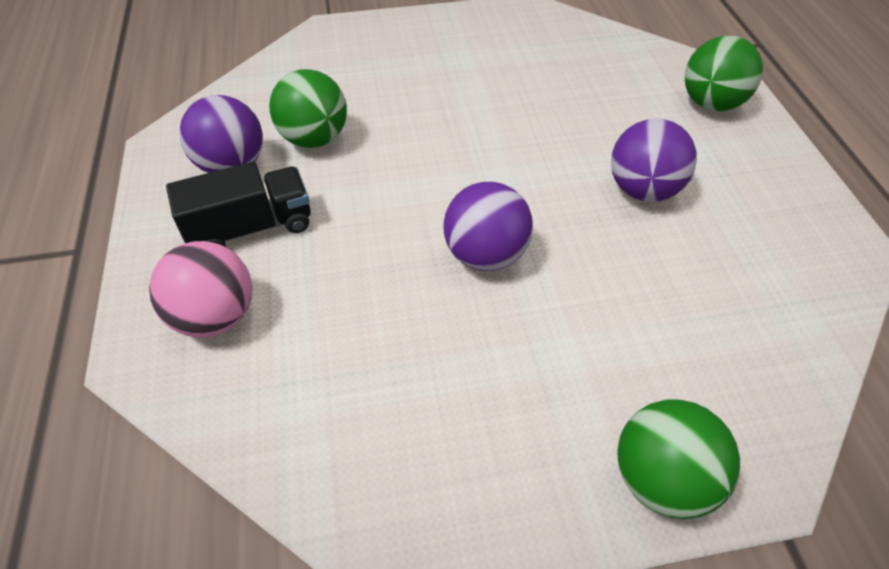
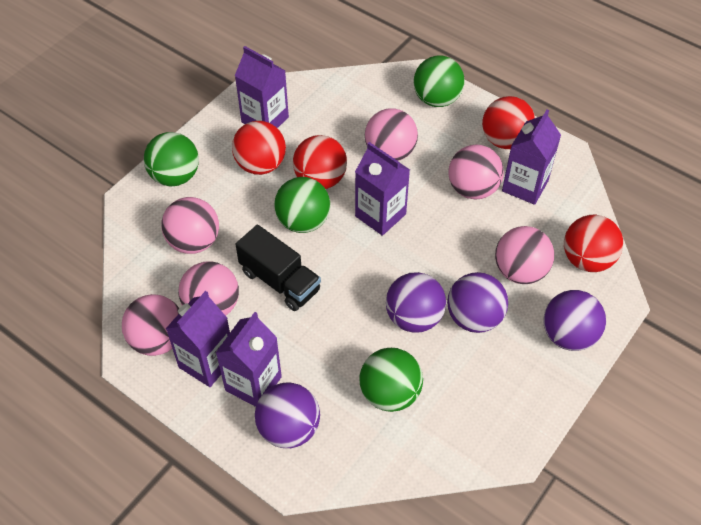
green ball: 3 -> 4
pink ball: 1 -> 6
purple ball: 3 -> 4
purple carton: 0 -> 5
red ball: 0 -> 4

